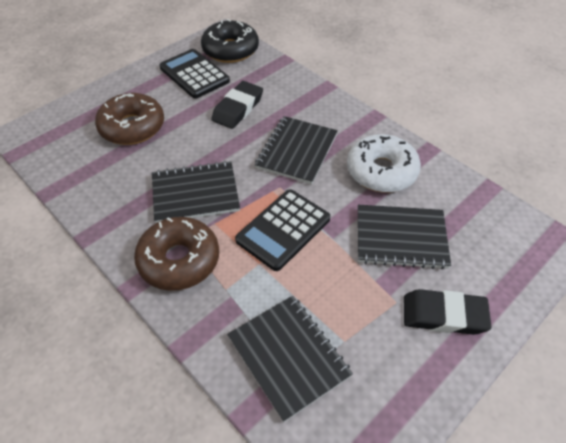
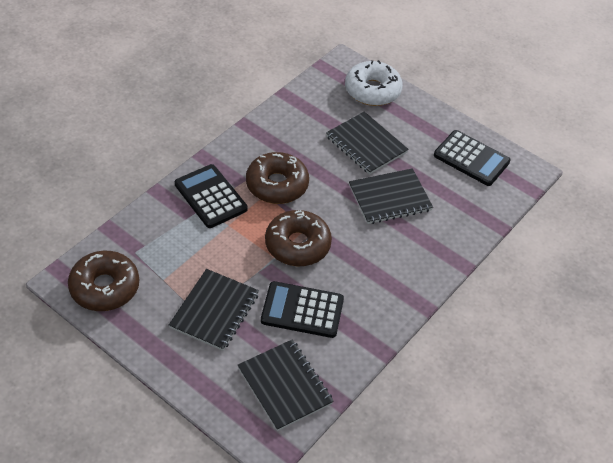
black calculator: 2 -> 3
black donut: 1 -> 0
black eraser: 2 -> 0
brown donut: 2 -> 3

